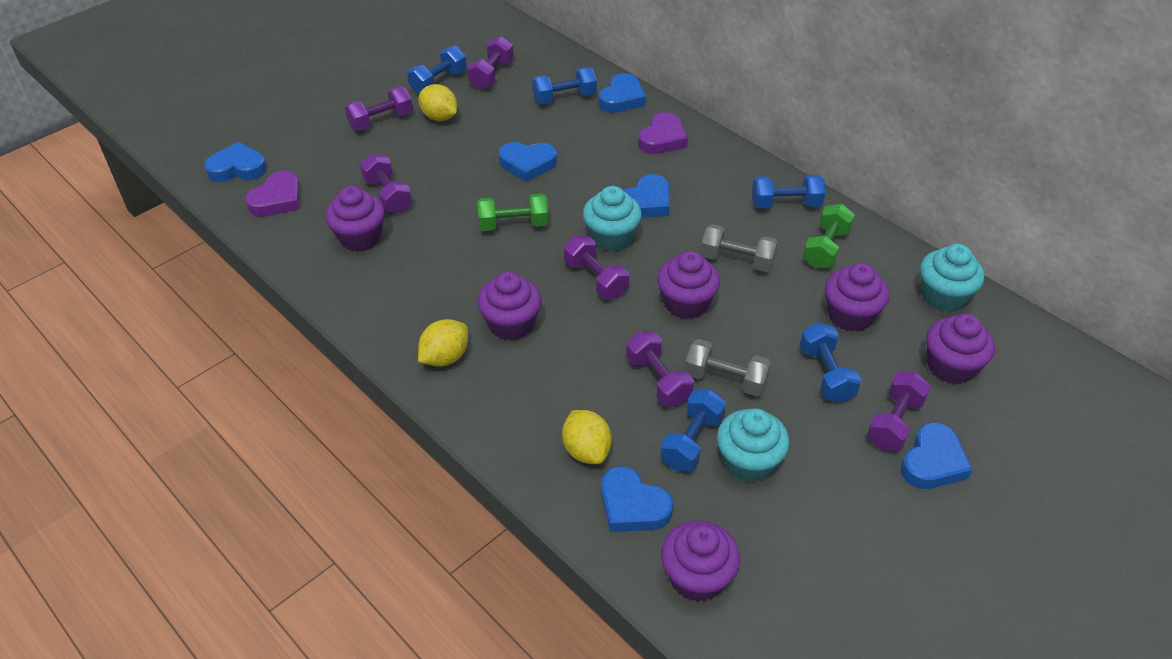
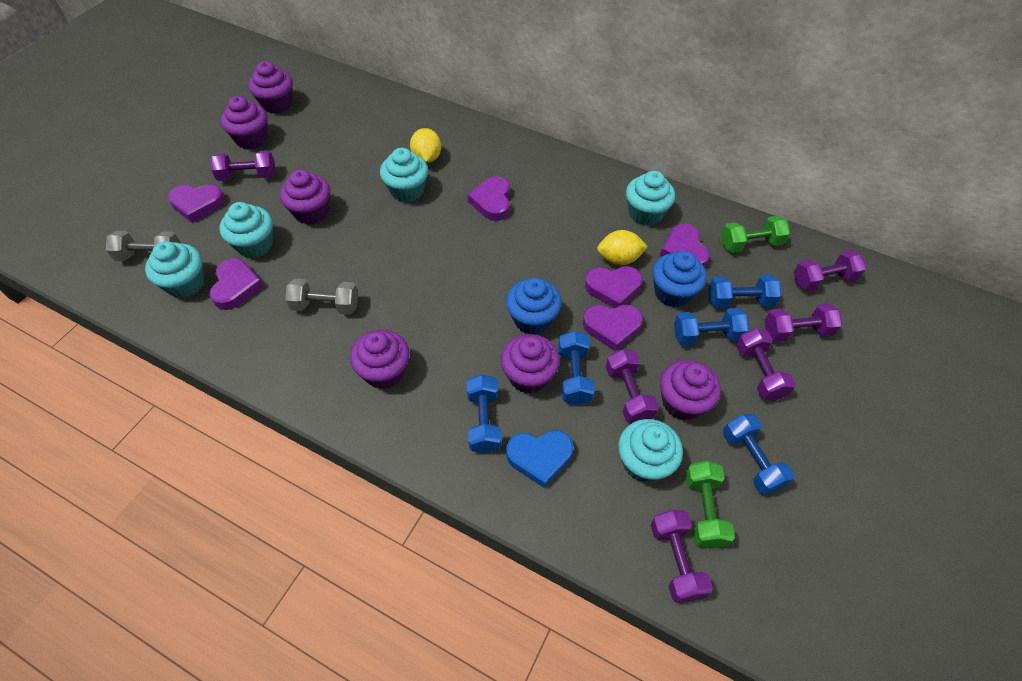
blue cupcake: 0 -> 2
blue heart: 6 -> 1
purple heart: 2 -> 6
turquoise cupcake: 3 -> 5
yellow lemon: 3 -> 2

